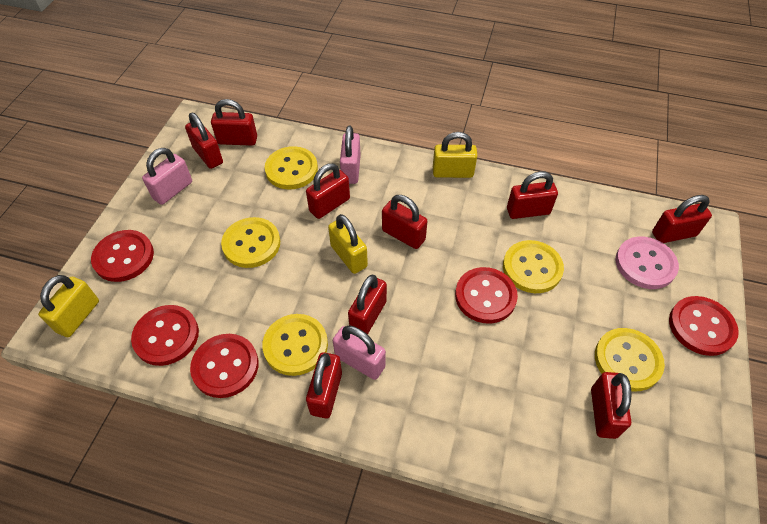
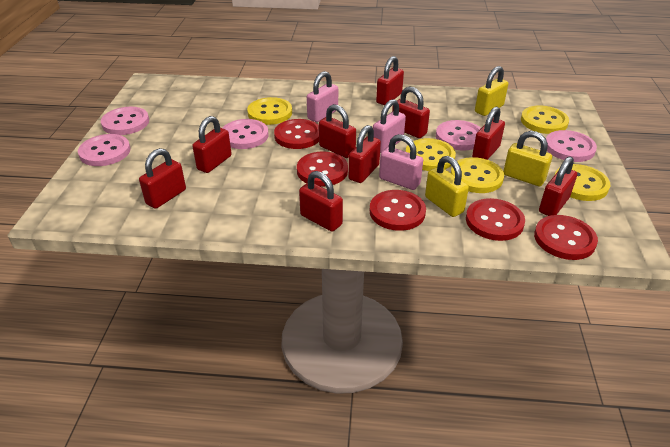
pink button: 1 -> 5

